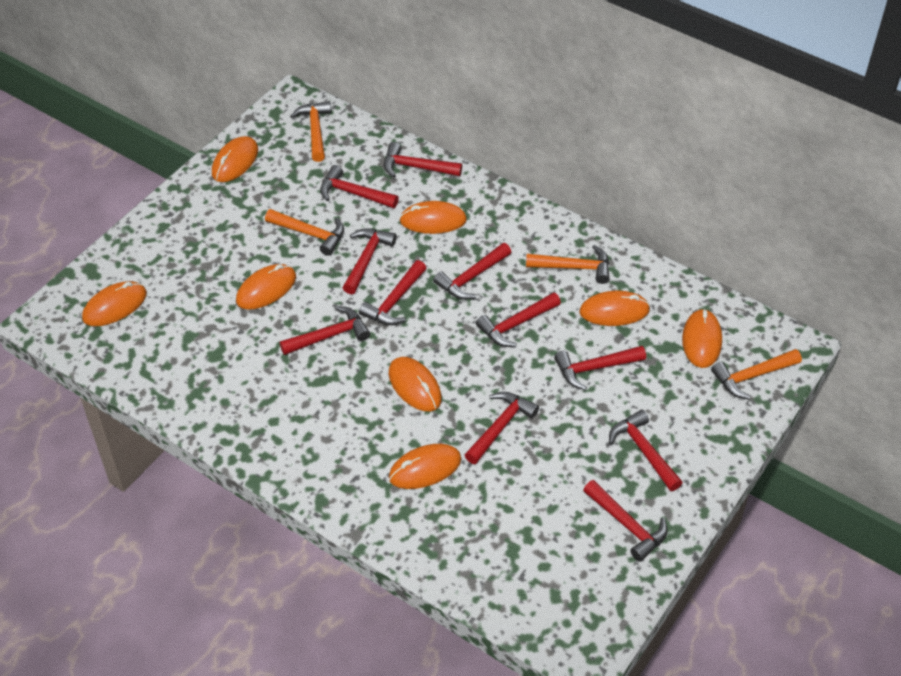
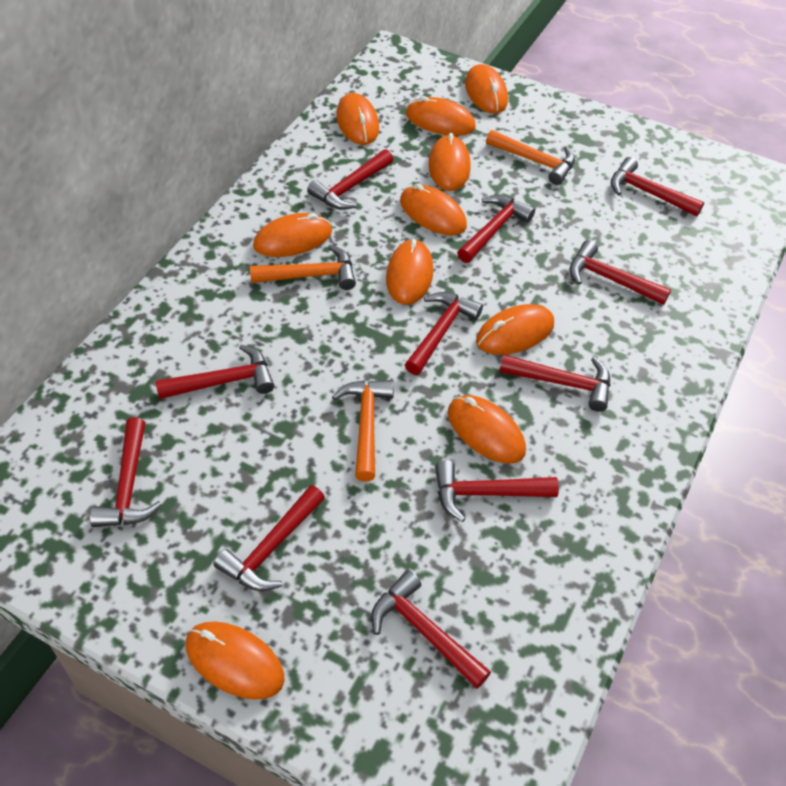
orange hammer: 4 -> 3
orange mouse: 8 -> 10

